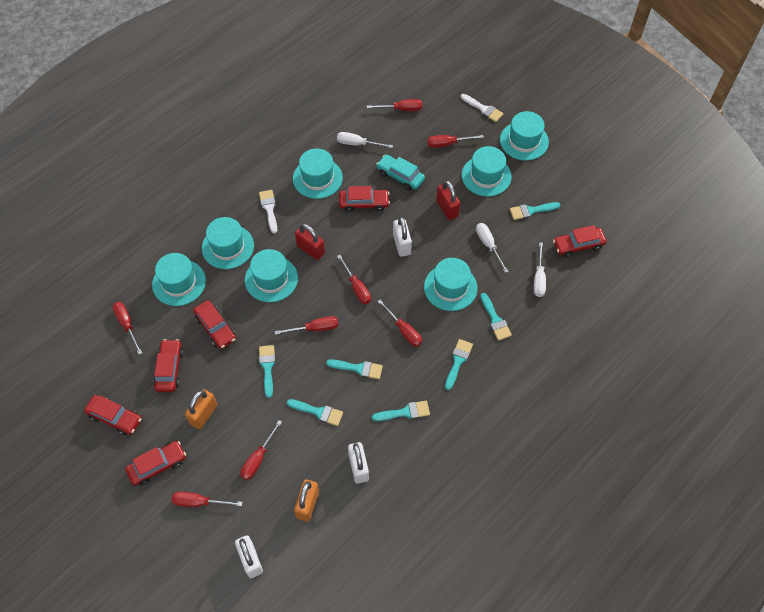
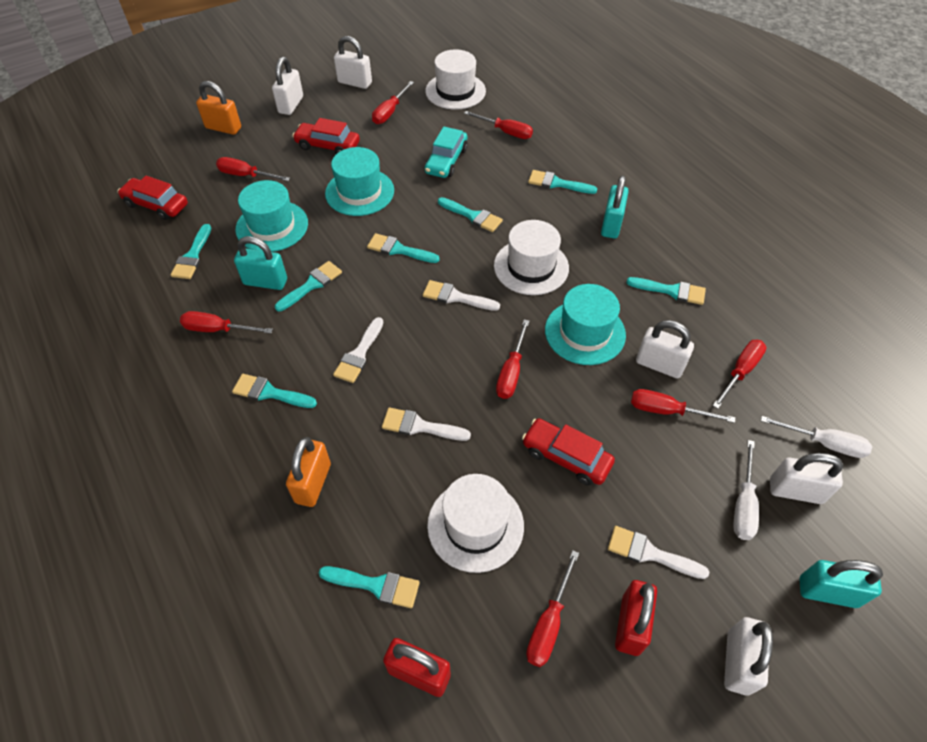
red car: 6 -> 3
turquoise brush: 7 -> 8
turquoise hat: 7 -> 3
turquoise padlock: 0 -> 3
white brush: 2 -> 4
white hat: 0 -> 3
white padlock: 3 -> 5
white screwdriver: 3 -> 2

